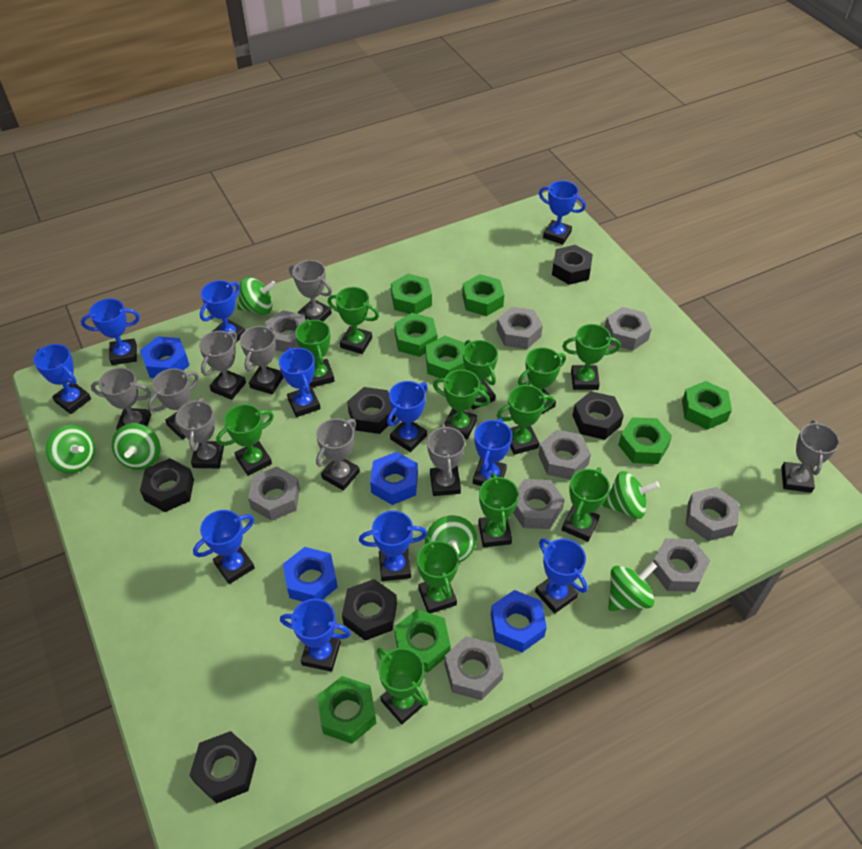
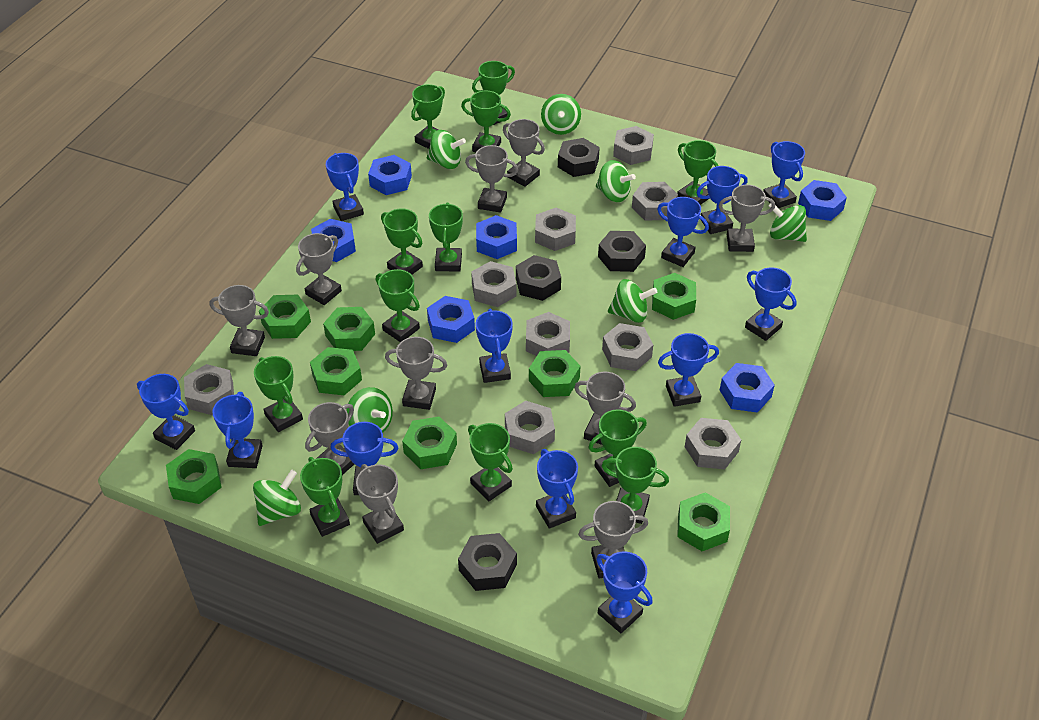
black nut: 6 -> 4
blue nut: 4 -> 6
blue trophy: 11 -> 12
green spinning top: 6 -> 7
grey trophy: 9 -> 10

